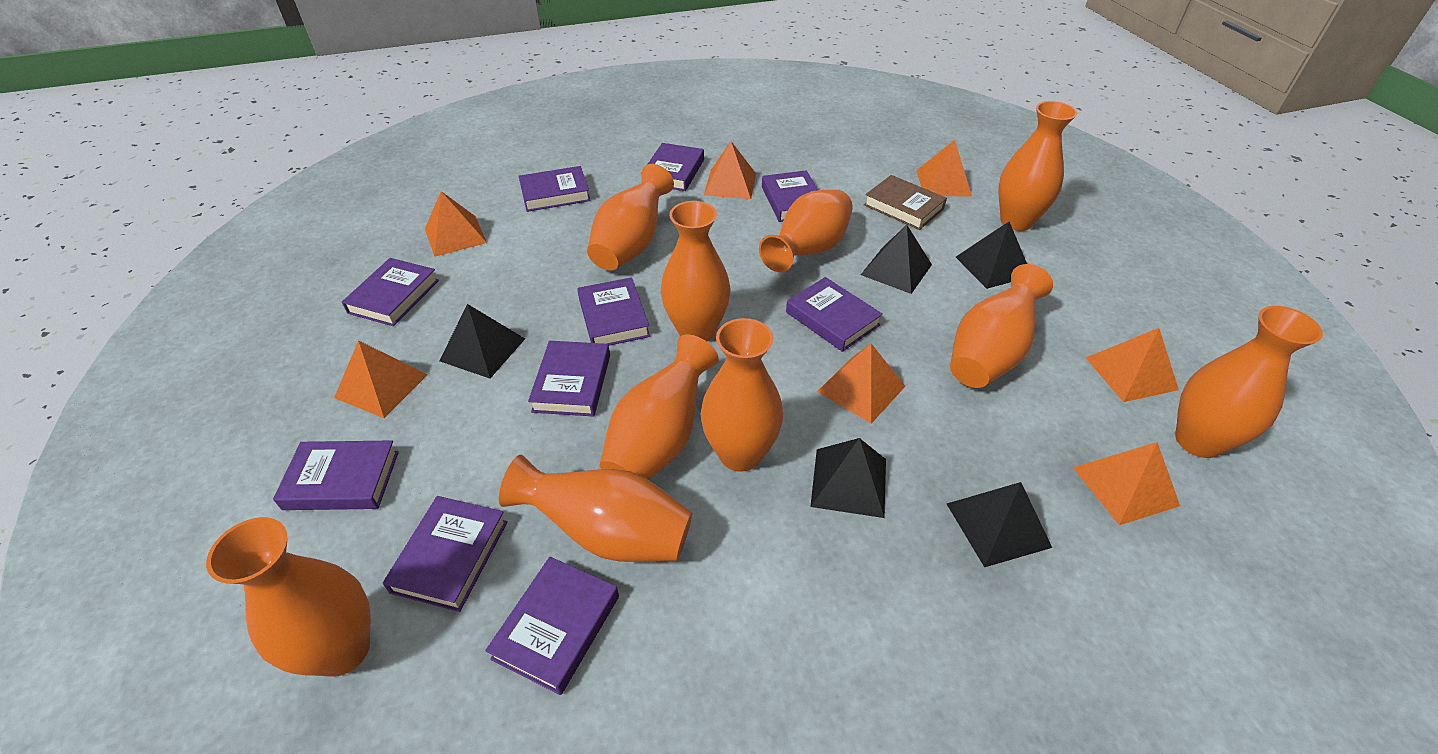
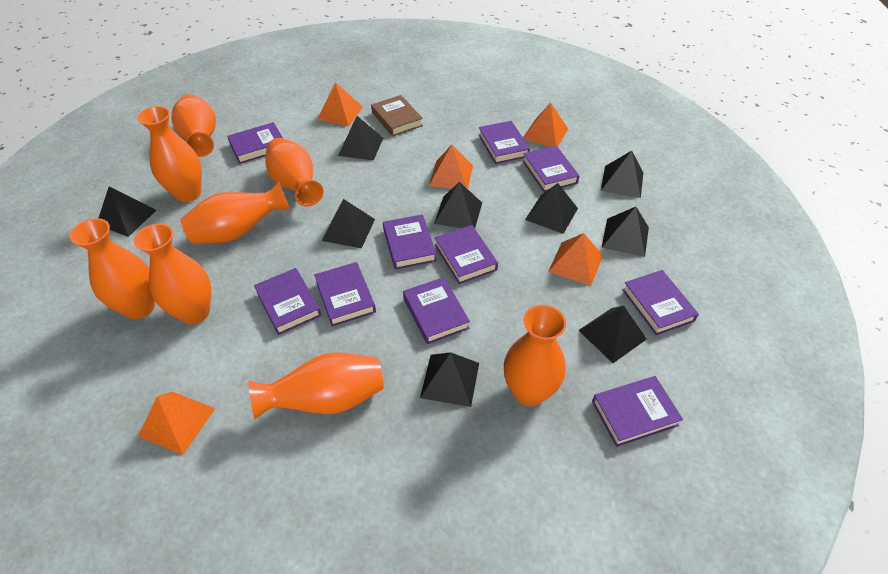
black pyramid: 5 -> 9
orange pyramid: 7 -> 5
orange vase: 10 -> 8

